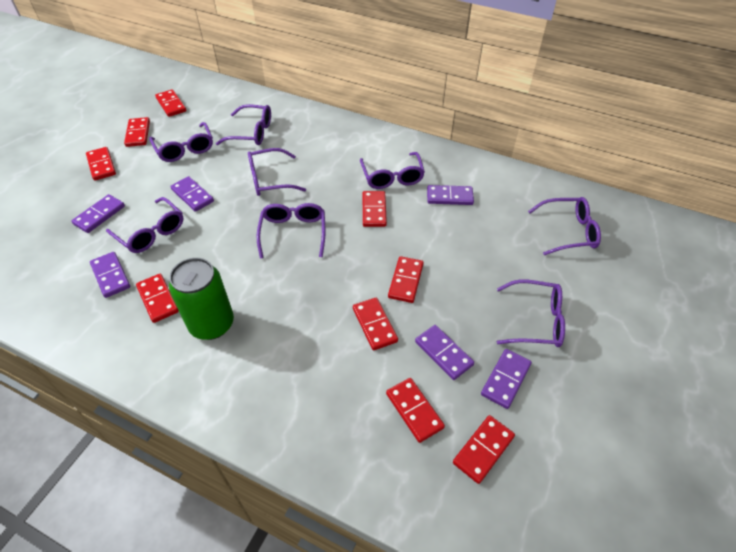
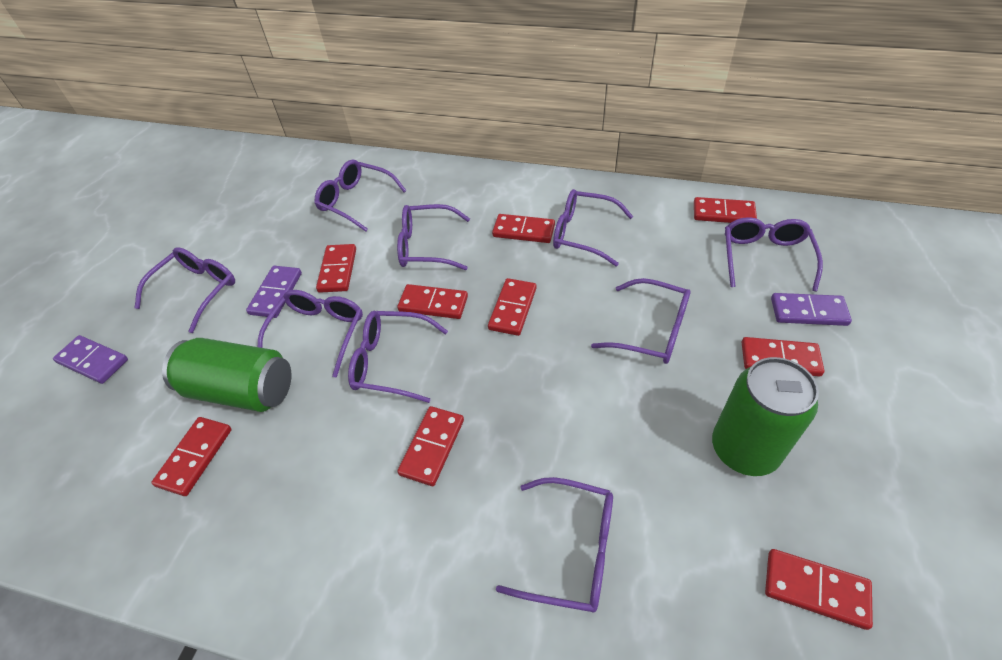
green can: 1 -> 2
purple domino: 6 -> 3
purple glasses: 8 -> 9

